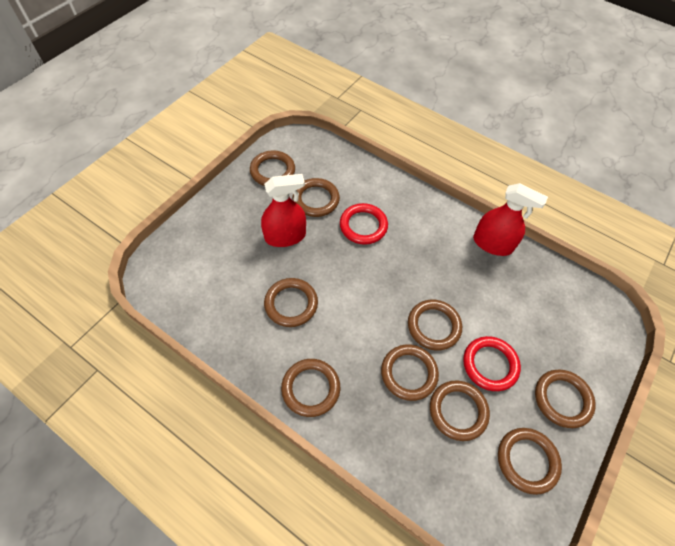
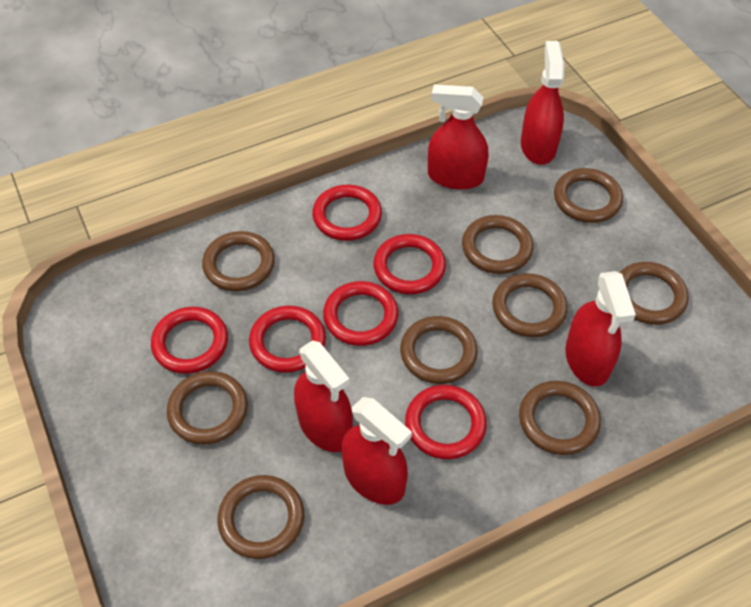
red ring: 2 -> 6
red spray bottle: 2 -> 5

